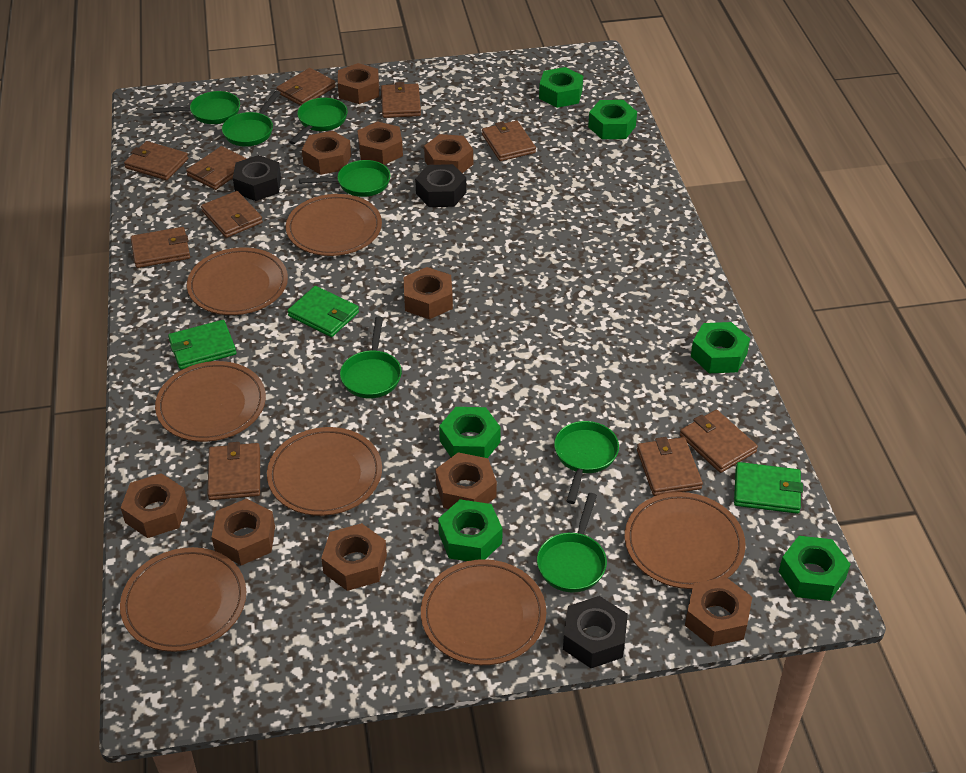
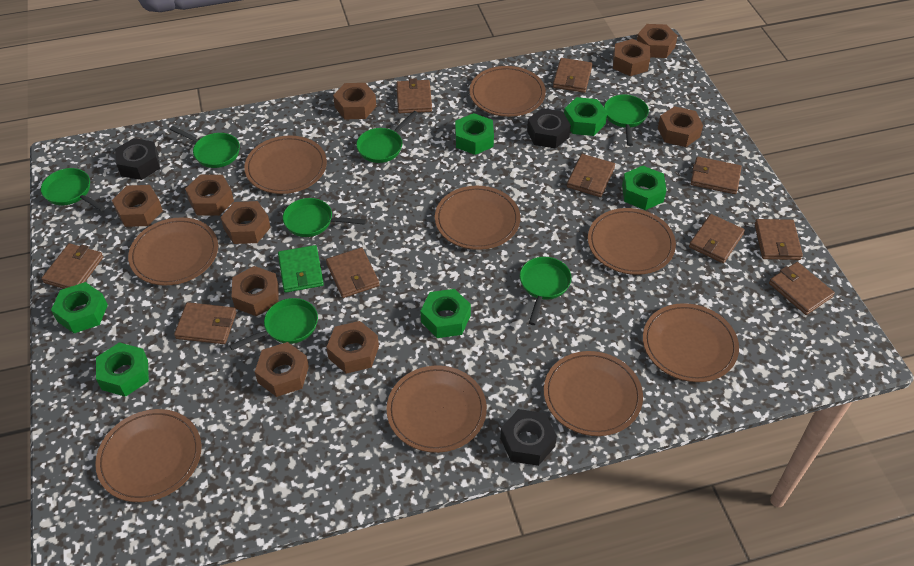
brown plate: 7 -> 9
green wallet: 3 -> 1

